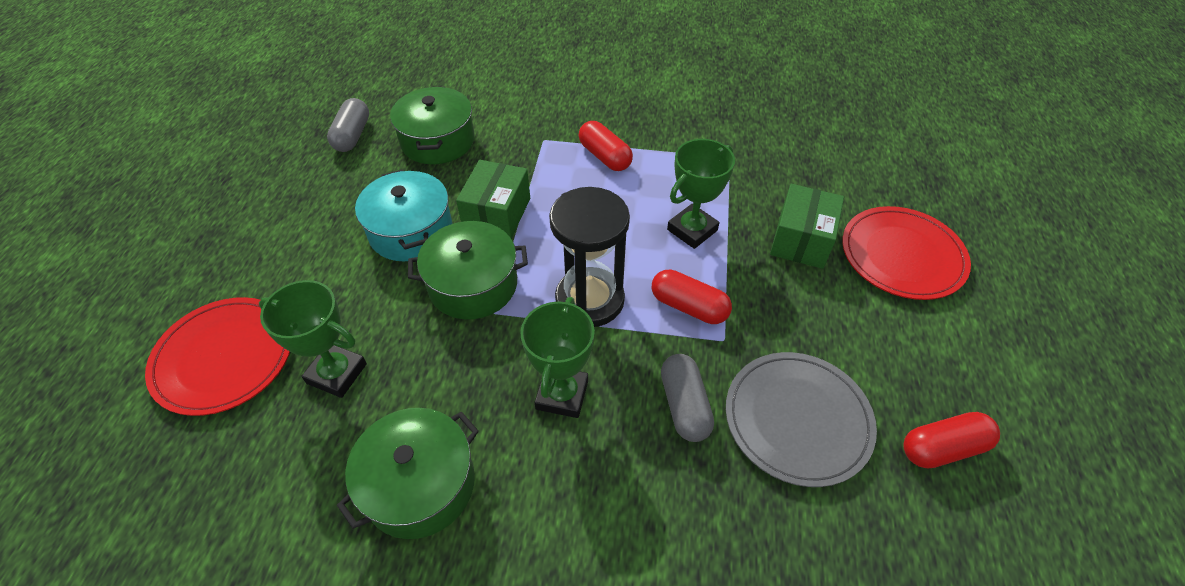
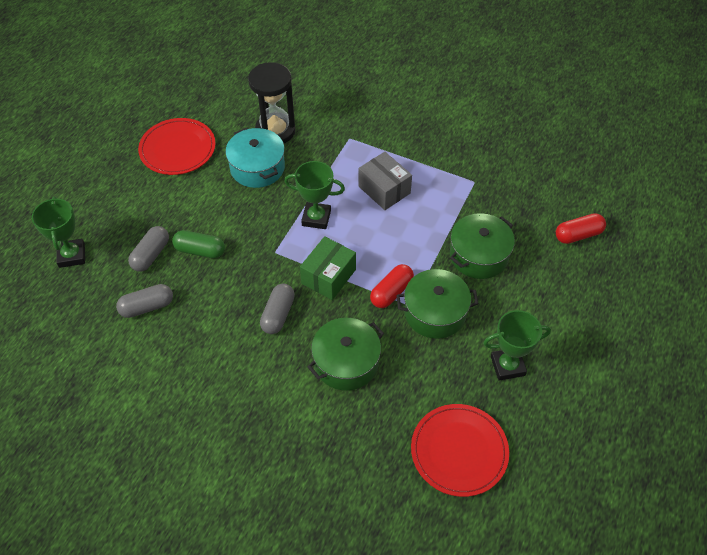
green box: 2 -> 1
green capsule: 0 -> 1
grey box: 0 -> 1
grey capsule: 2 -> 3
grey plate: 1 -> 0
red capsule: 3 -> 2

